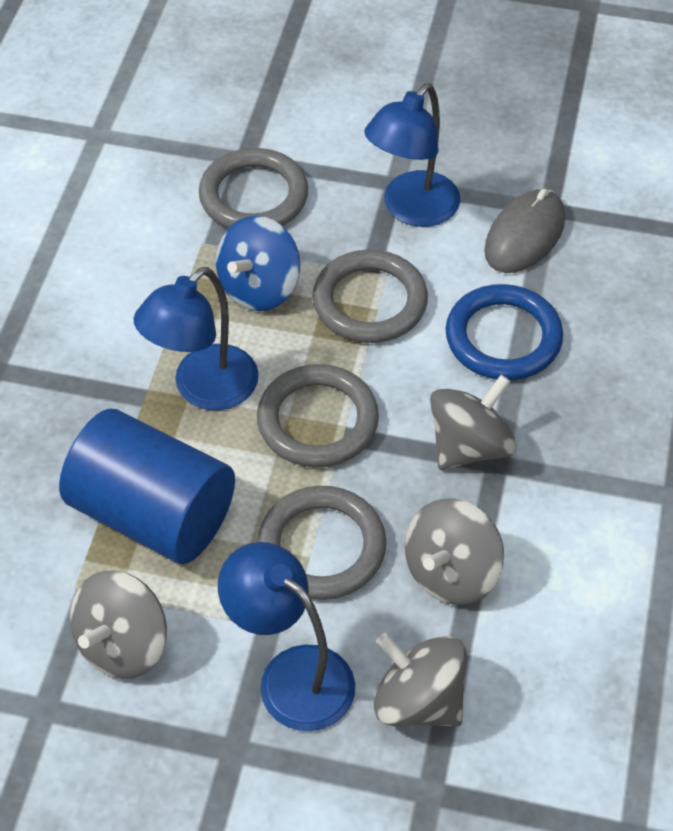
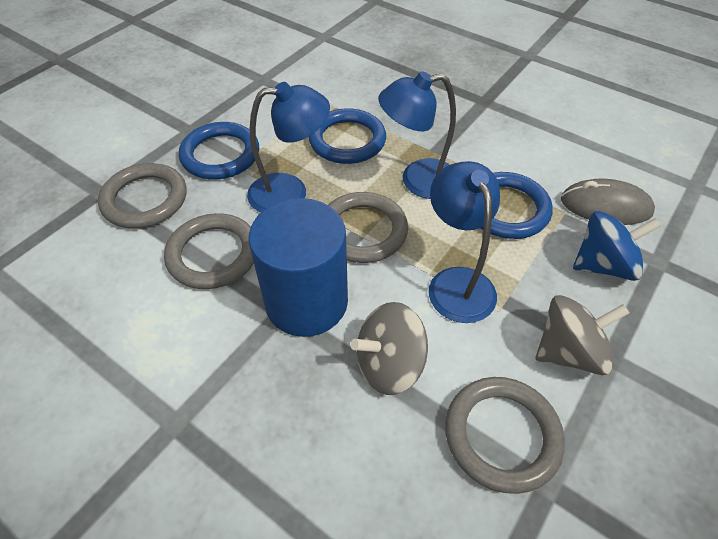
blue ring: 1 -> 3
grey spinning top: 4 -> 2

